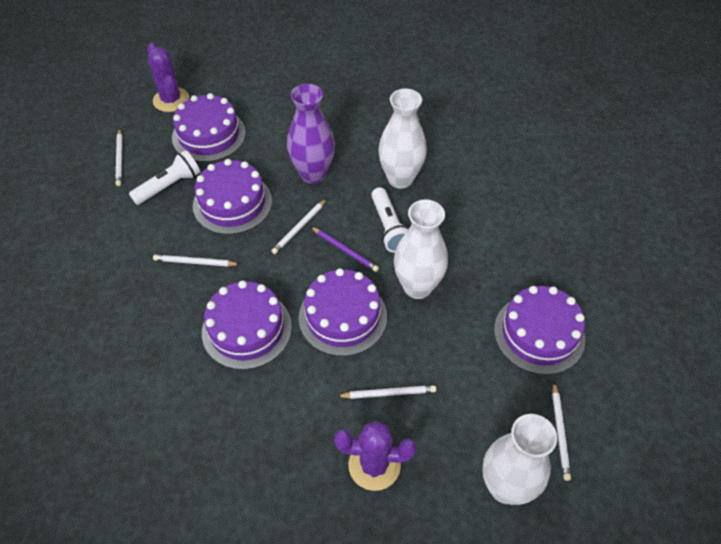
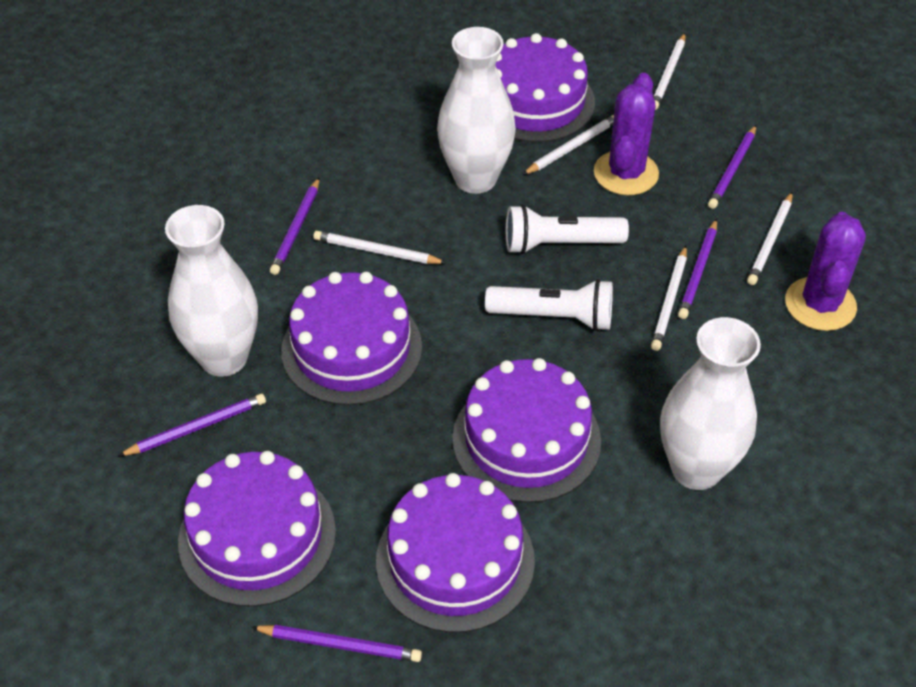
purple pencil: 1 -> 5
purple vase: 1 -> 0

